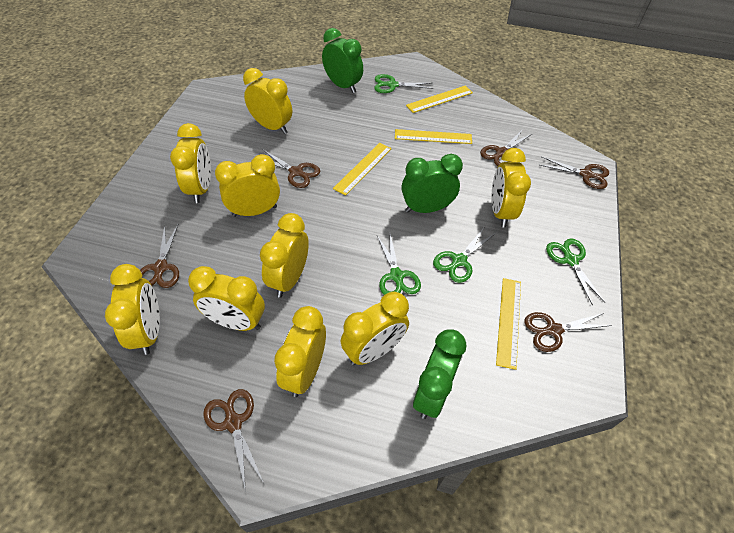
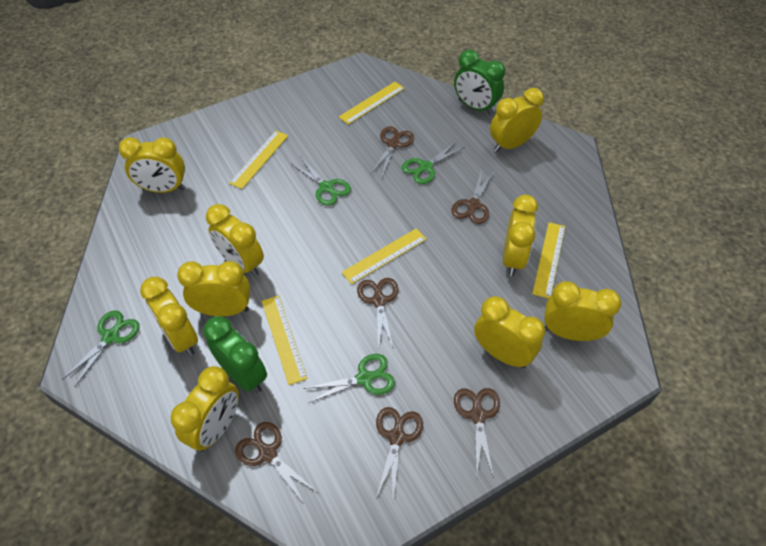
green clock: 3 -> 2
yellow ruler: 4 -> 5

